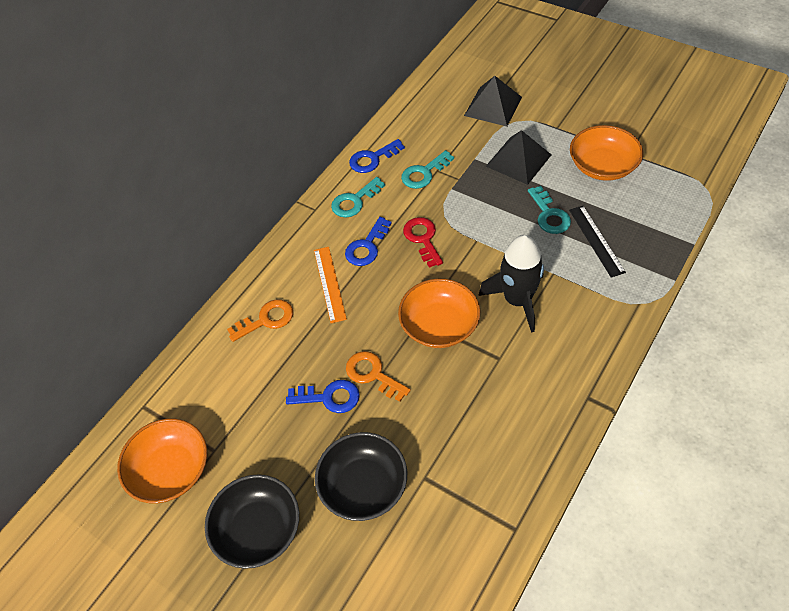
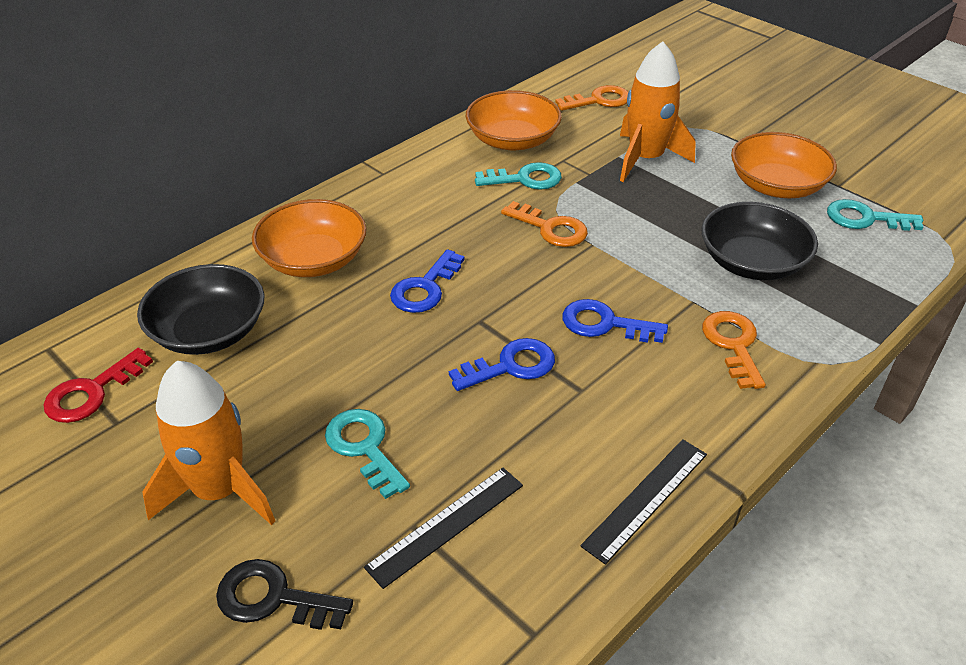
black key: 0 -> 1
black pyramid: 2 -> 0
black rocket: 1 -> 0
black ruler: 1 -> 2
orange key: 2 -> 3
orange rocket: 0 -> 2
orange ruler: 1 -> 0

